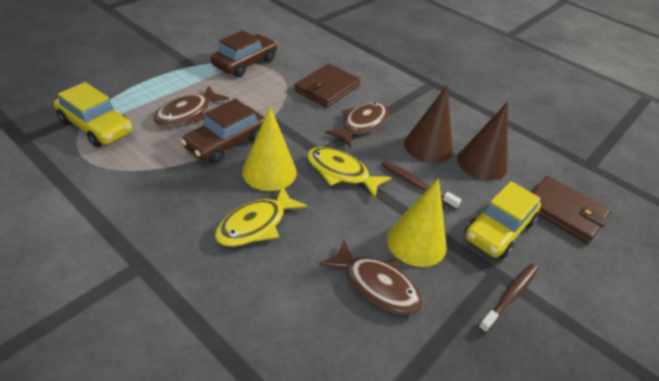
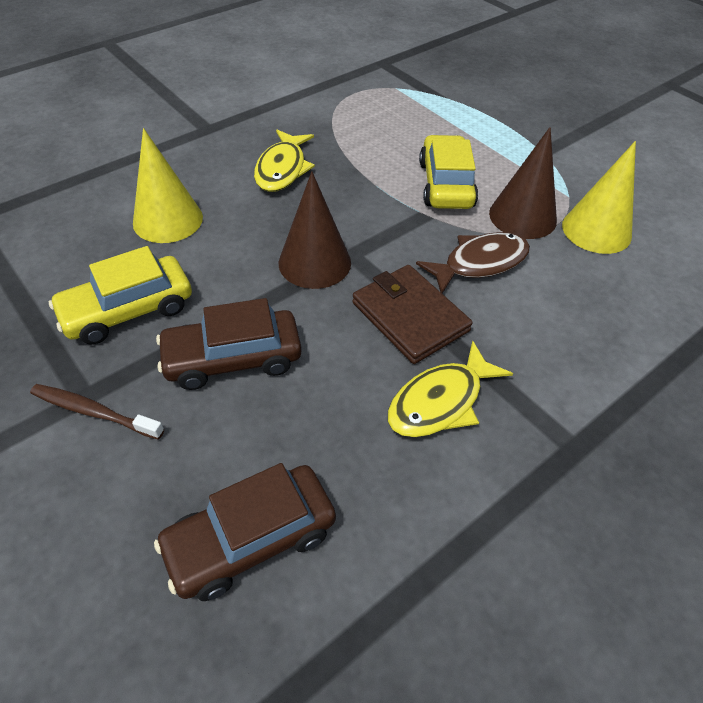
brown fish: 3 -> 1
brown toothbrush: 2 -> 1
brown wallet: 2 -> 1

